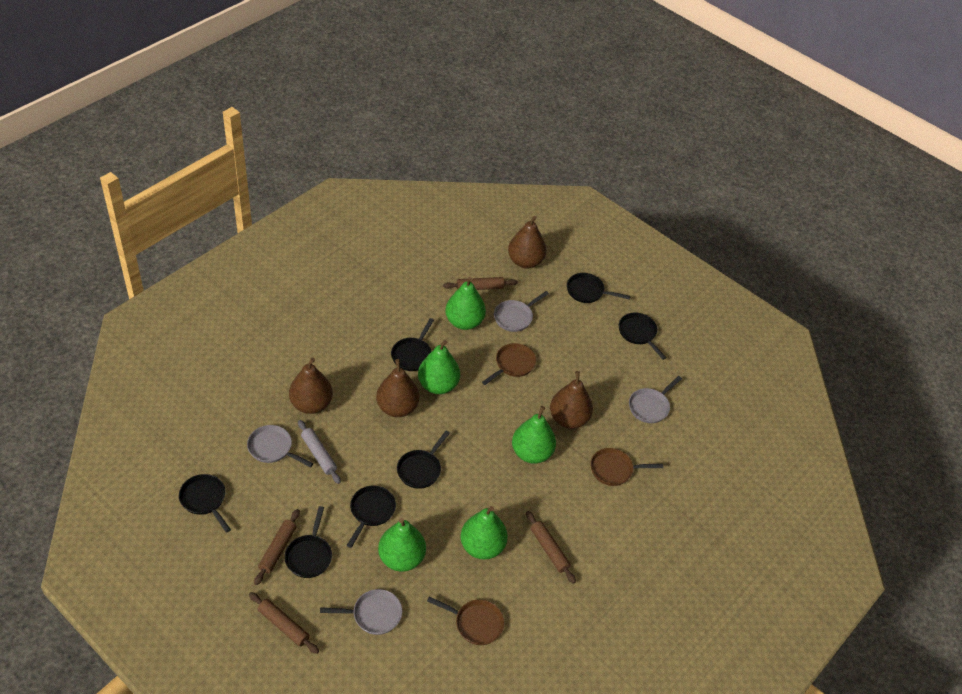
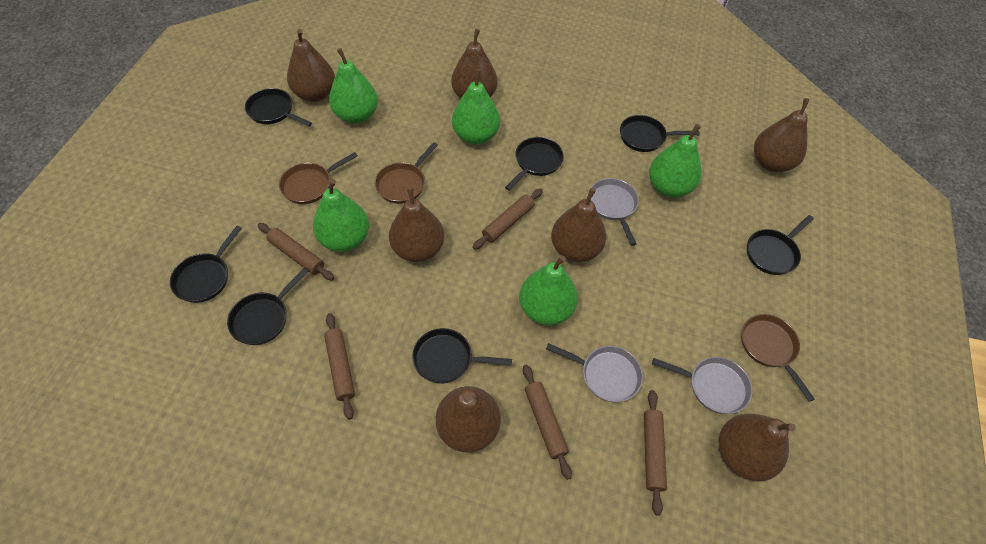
brown pear: 4 -> 7
brown rolling pin: 4 -> 5
grey pan: 4 -> 3
grey rolling pin: 1 -> 0

